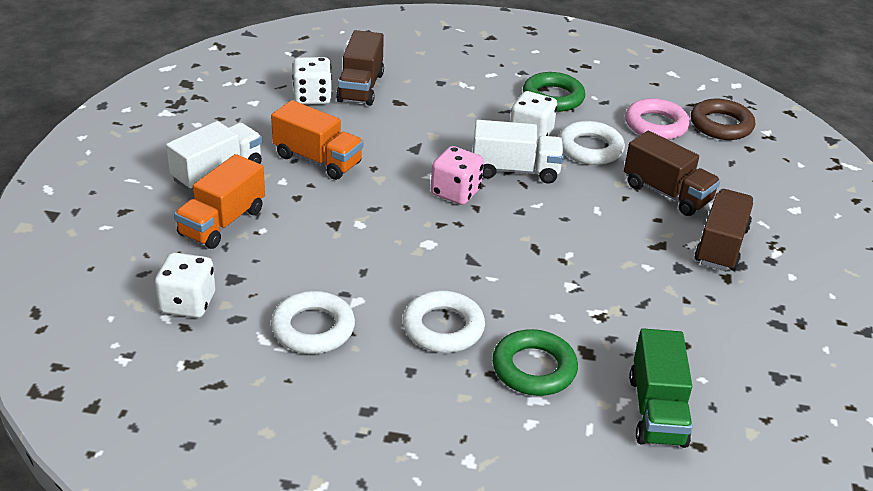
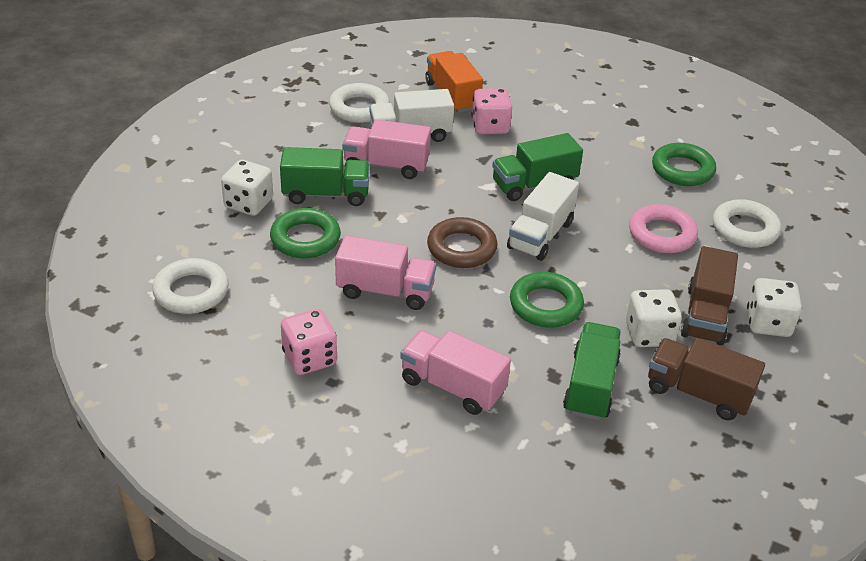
brown truck: 3 -> 2
green ring: 2 -> 3
green truck: 1 -> 3
orange truck: 2 -> 1
pink dice: 1 -> 2
pink truck: 0 -> 3

